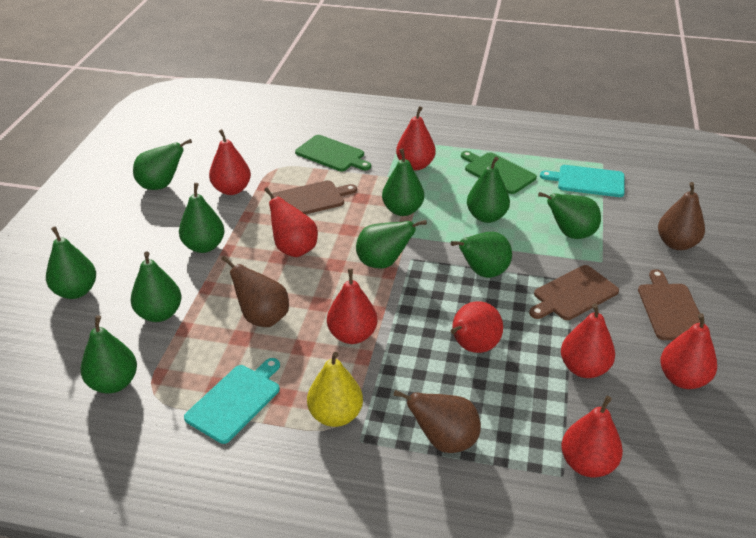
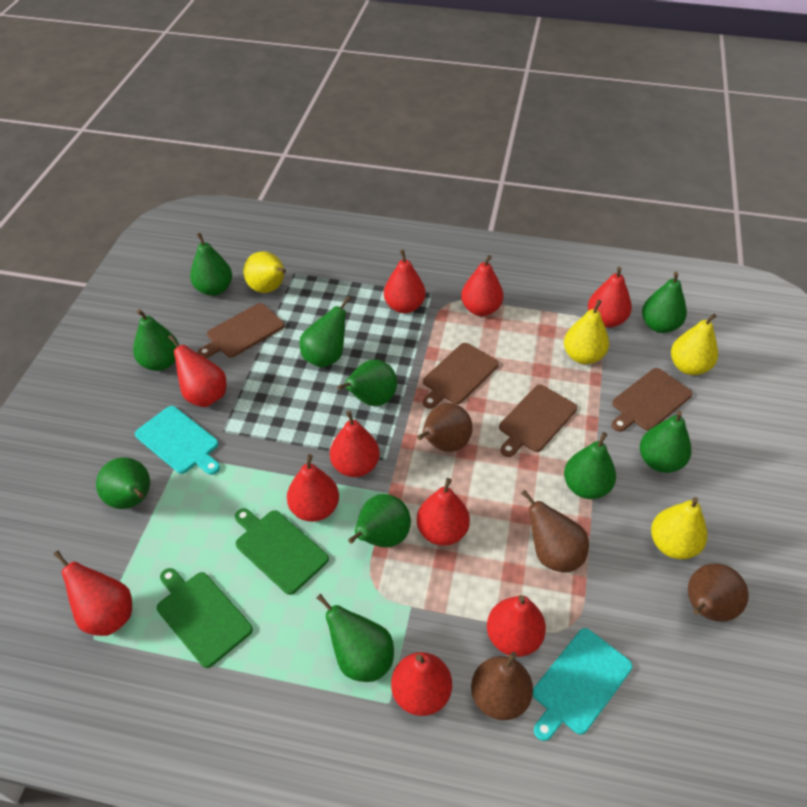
brown cutting board: 3 -> 4
brown pear: 3 -> 4
red pear: 8 -> 10
yellow pear: 1 -> 4

